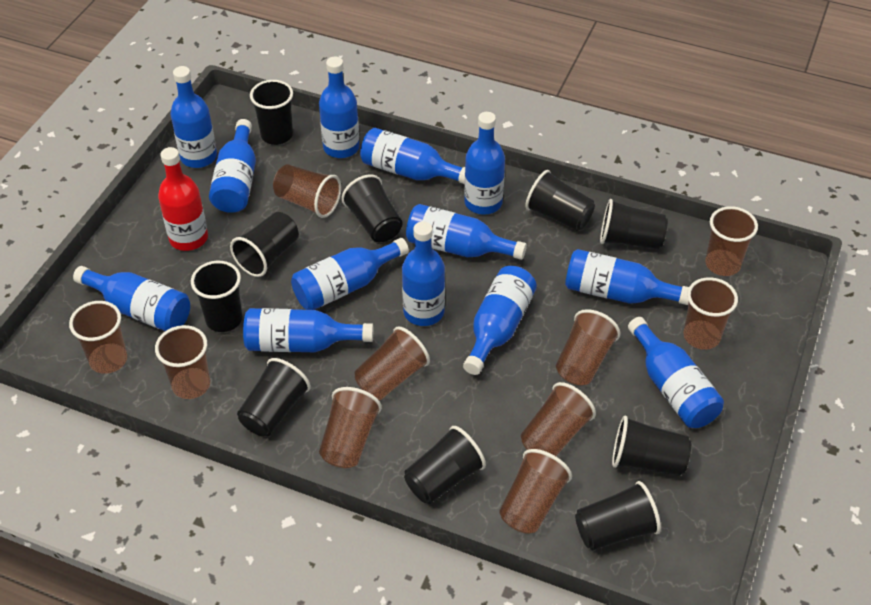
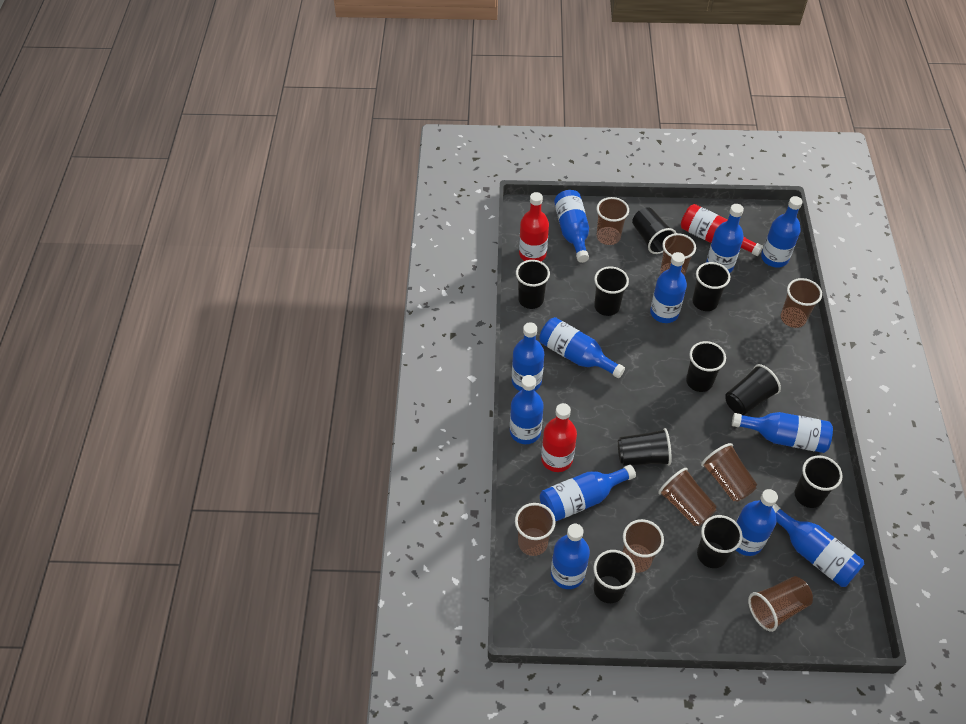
blue bottle: 13 -> 12
brown cup: 10 -> 8
red bottle: 1 -> 3

